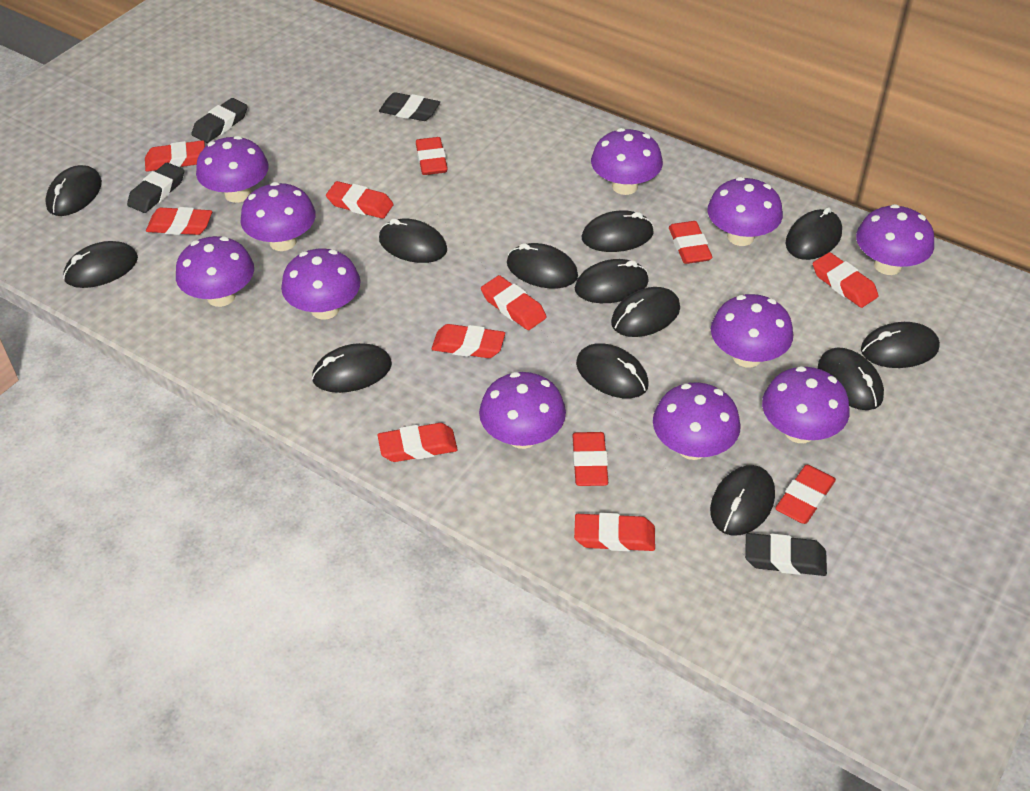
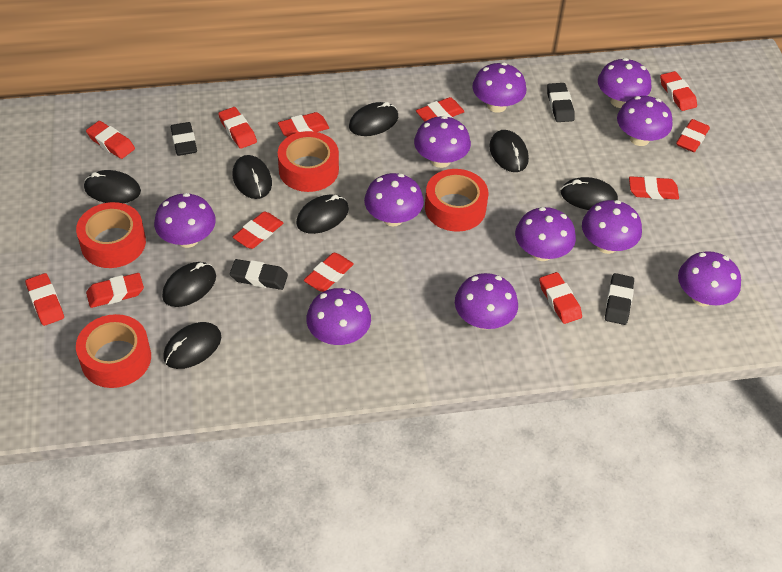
black mouse: 13 -> 8
red tape: 0 -> 4

